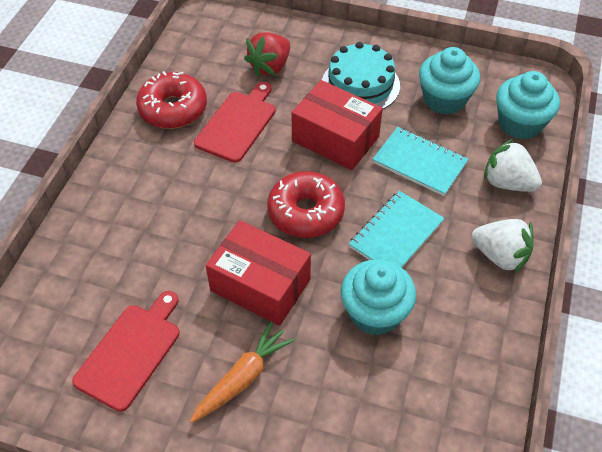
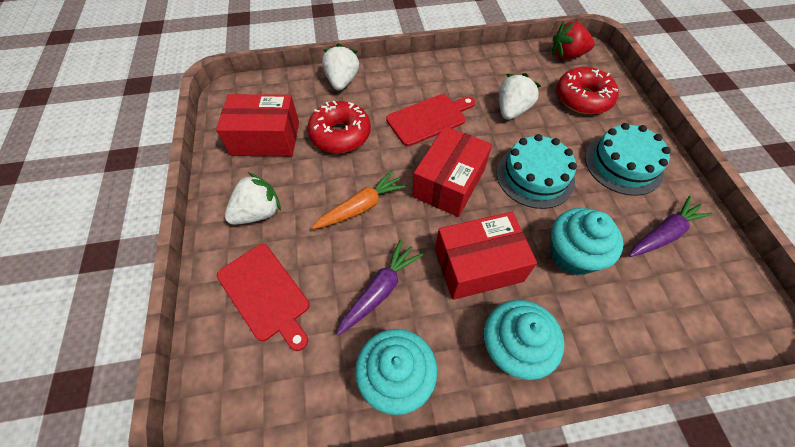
purple carrot: 0 -> 2
red box: 2 -> 3
turquoise cake: 1 -> 2
turquoise notebook: 2 -> 0
white strawberry: 2 -> 3

